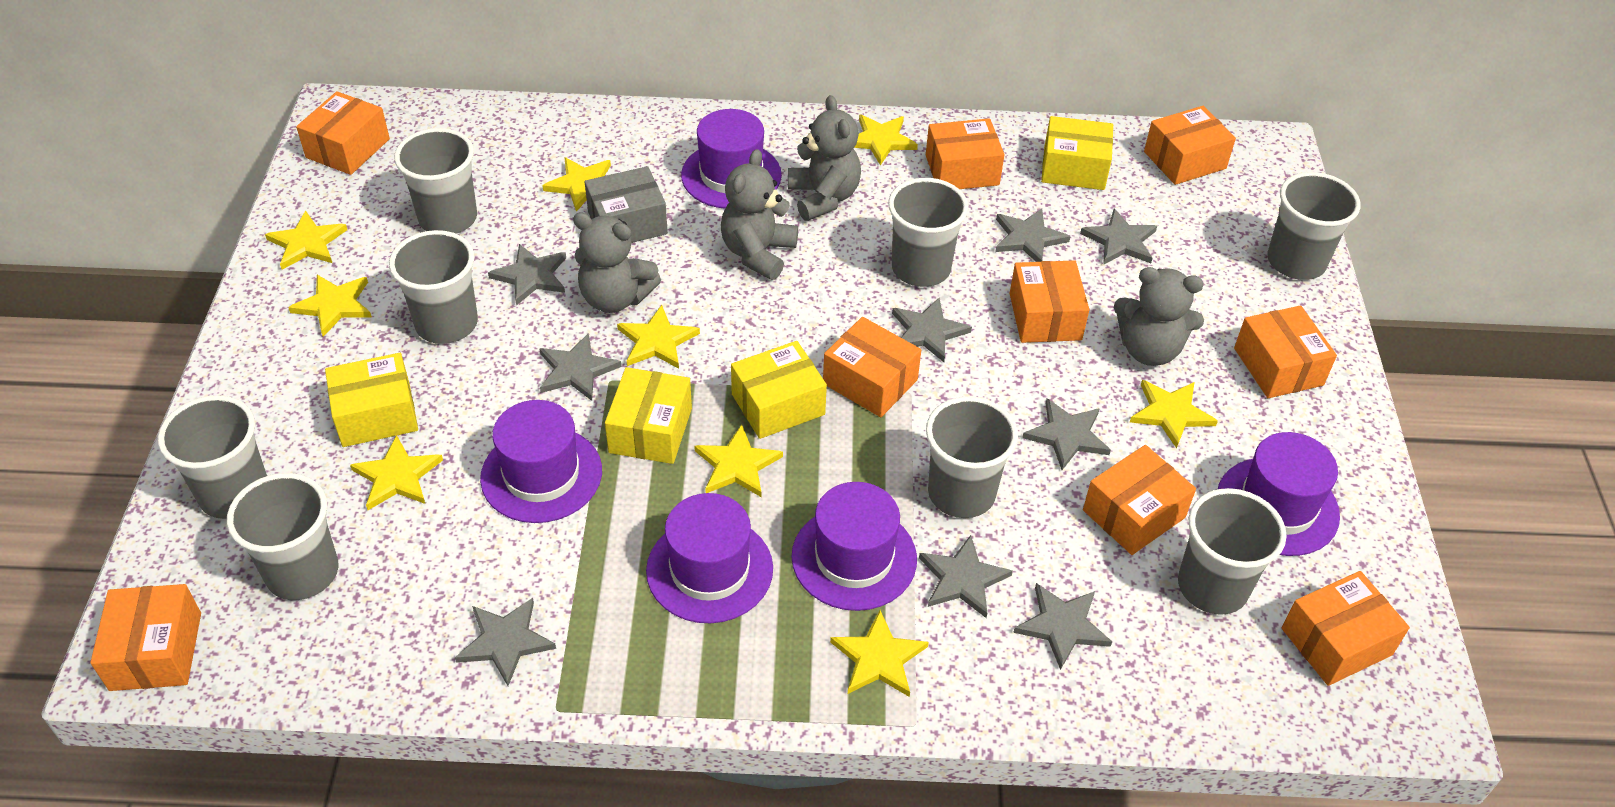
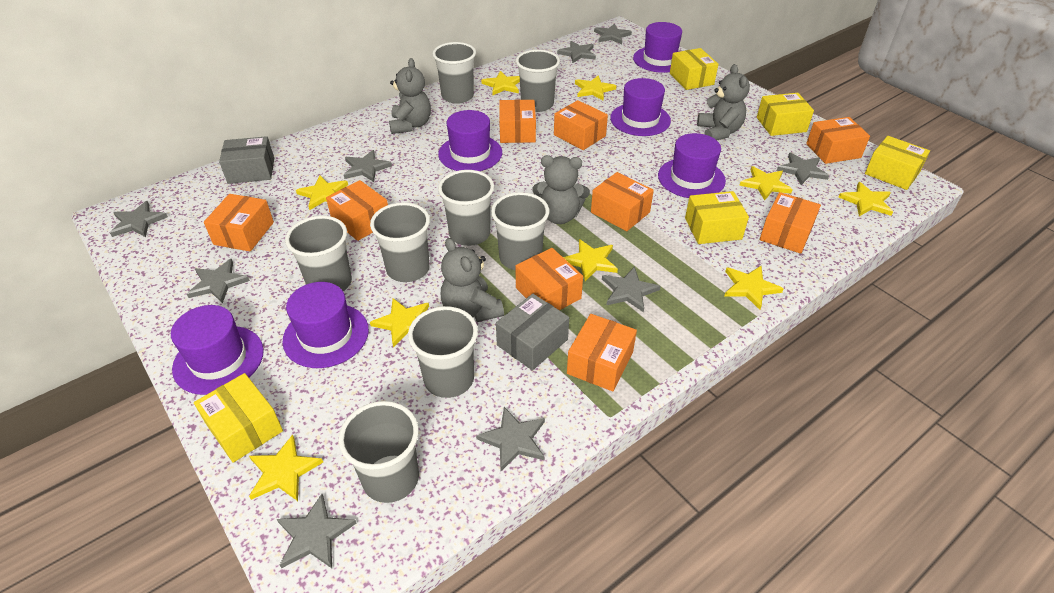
grey box: 1 -> 2
purple hat: 5 -> 6
yellow box: 4 -> 5

